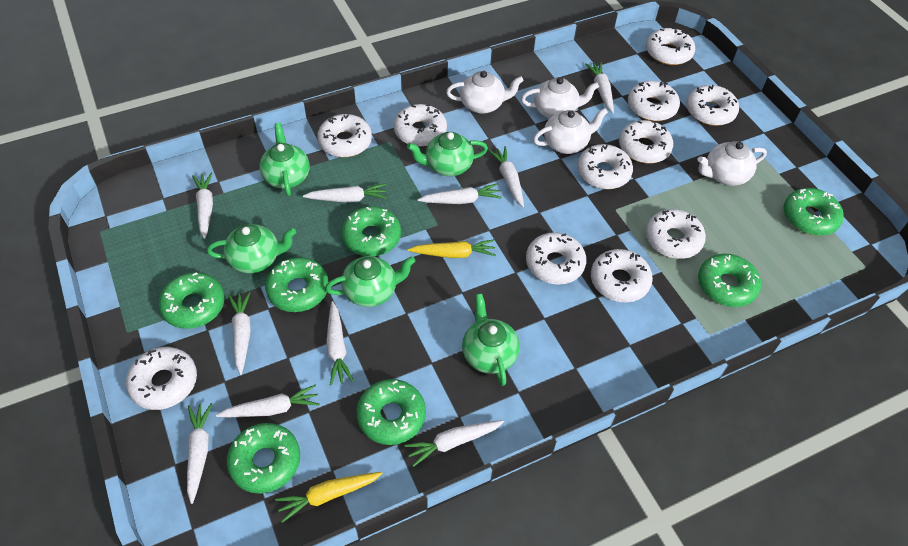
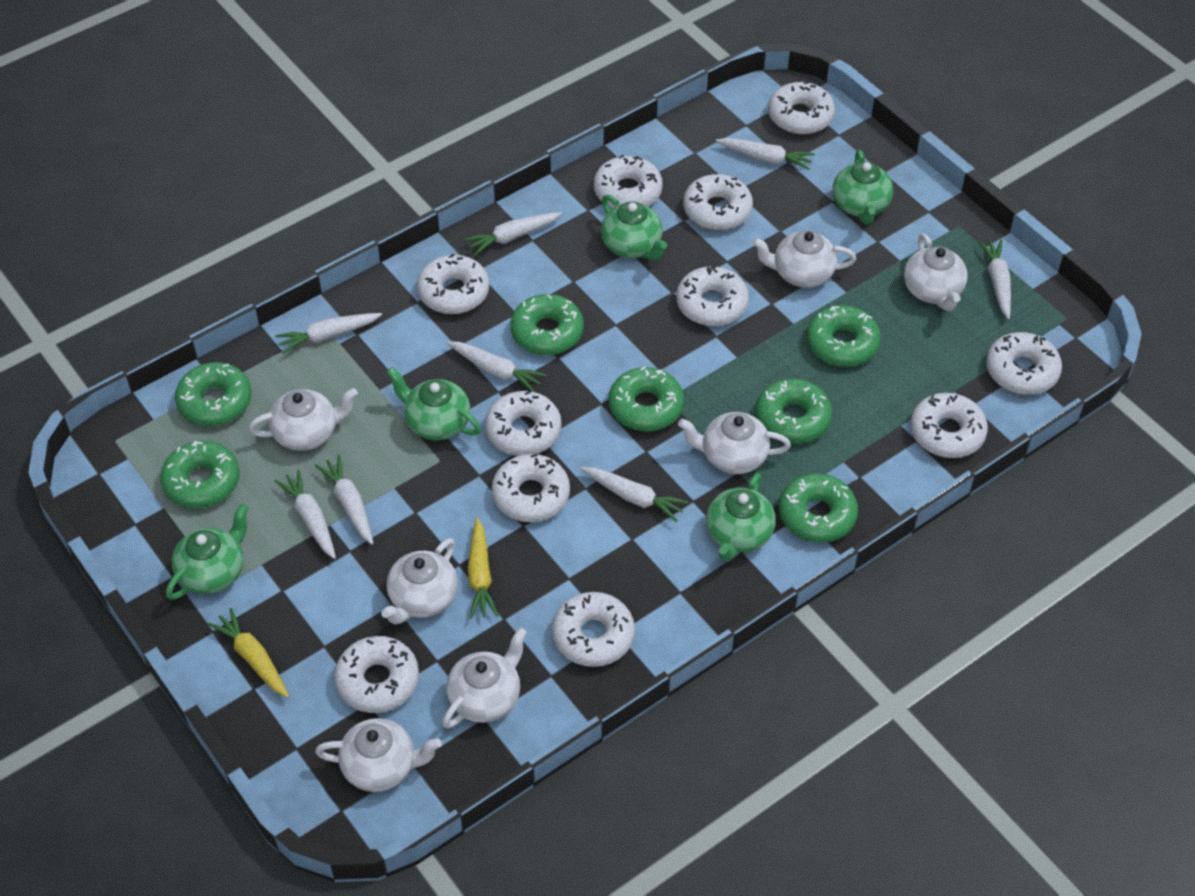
white carrot: 10 -> 8
white teapot: 4 -> 7

